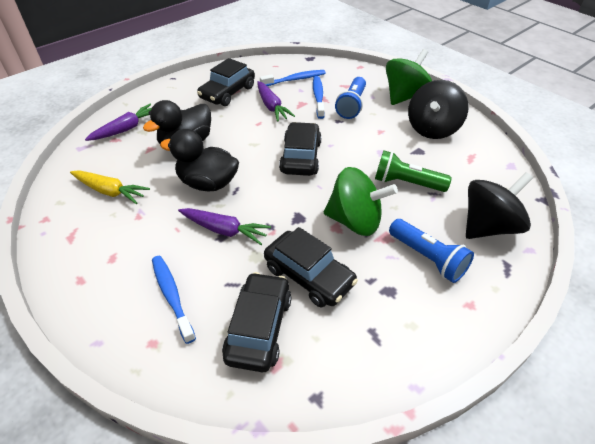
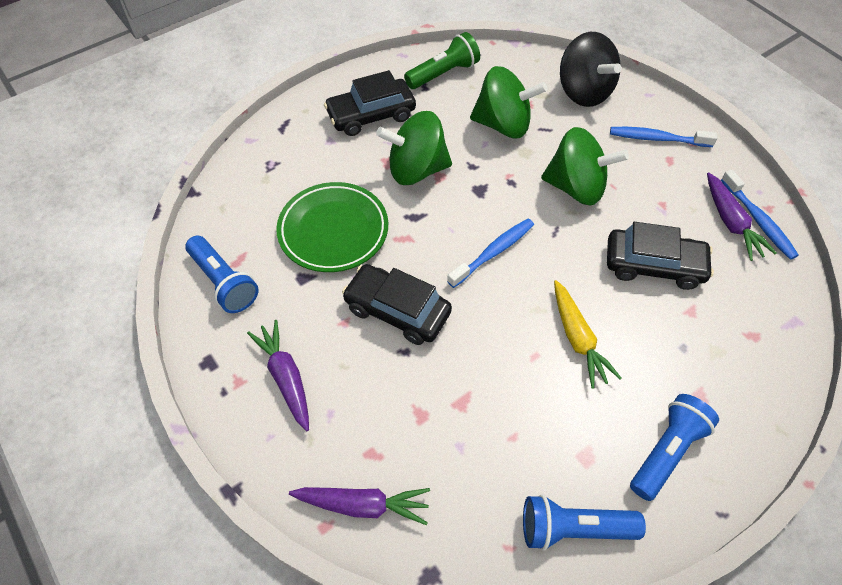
black car: 4 -> 3
black duck: 2 -> 0
black spinning top: 2 -> 1
blue flashlight: 2 -> 3
green plate: 0 -> 1
green spinning top: 2 -> 3

